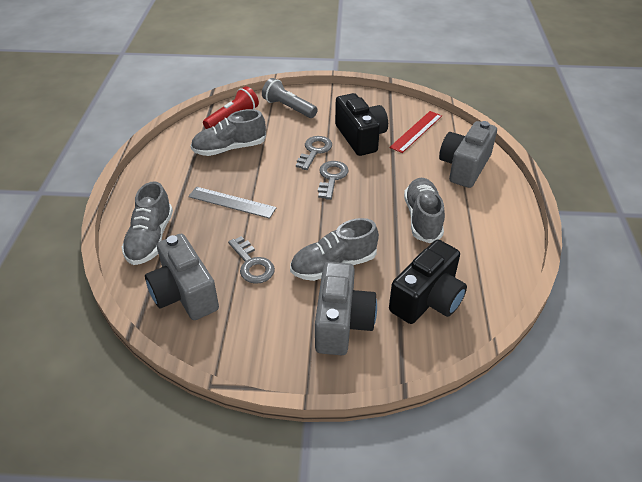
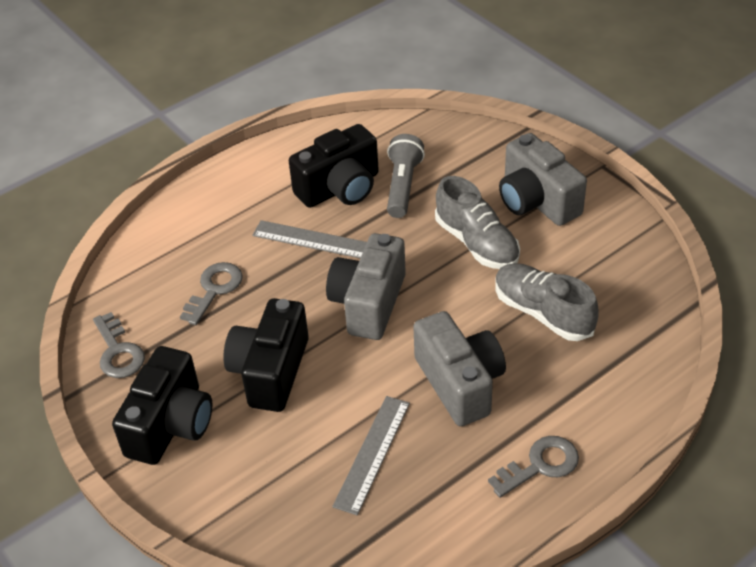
black camera: 2 -> 3
grey ruler: 1 -> 2
grey shoe: 4 -> 2
red flashlight: 1 -> 0
red ruler: 1 -> 0

